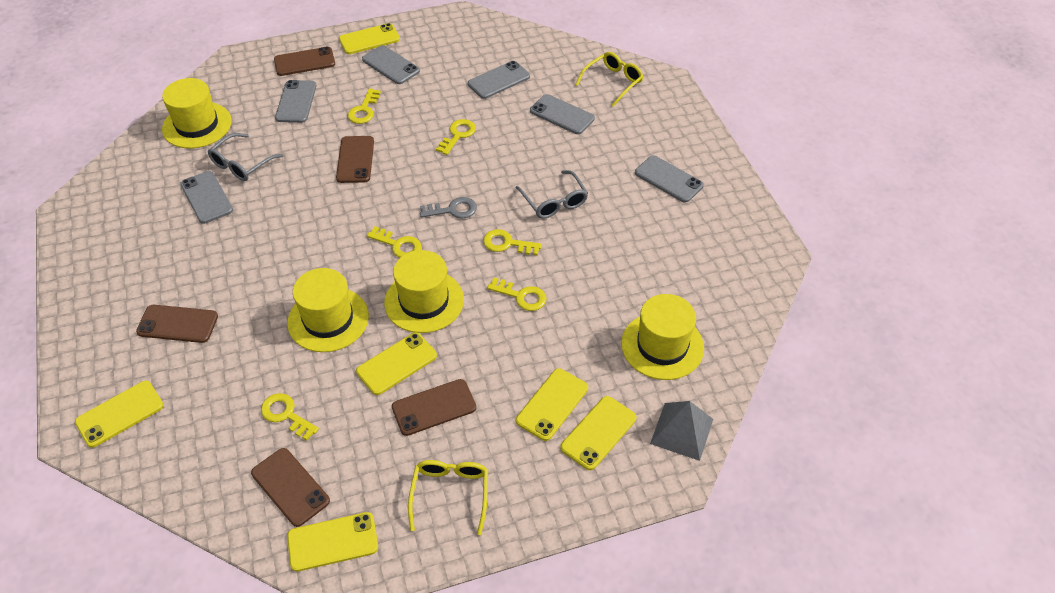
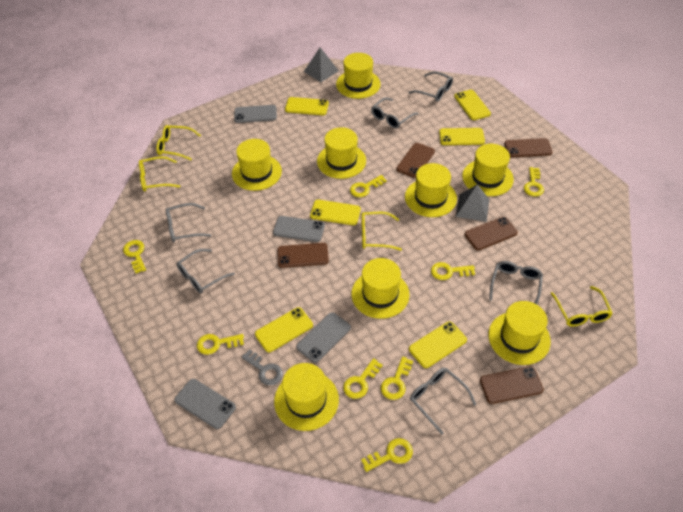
grey glasses: 2 -> 6
grey phone: 6 -> 4
grey pyramid: 1 -> 2
yellow glasses: 2 -> 4
yellow hat: 4 -> 8
yellow key: 6 -> 8

